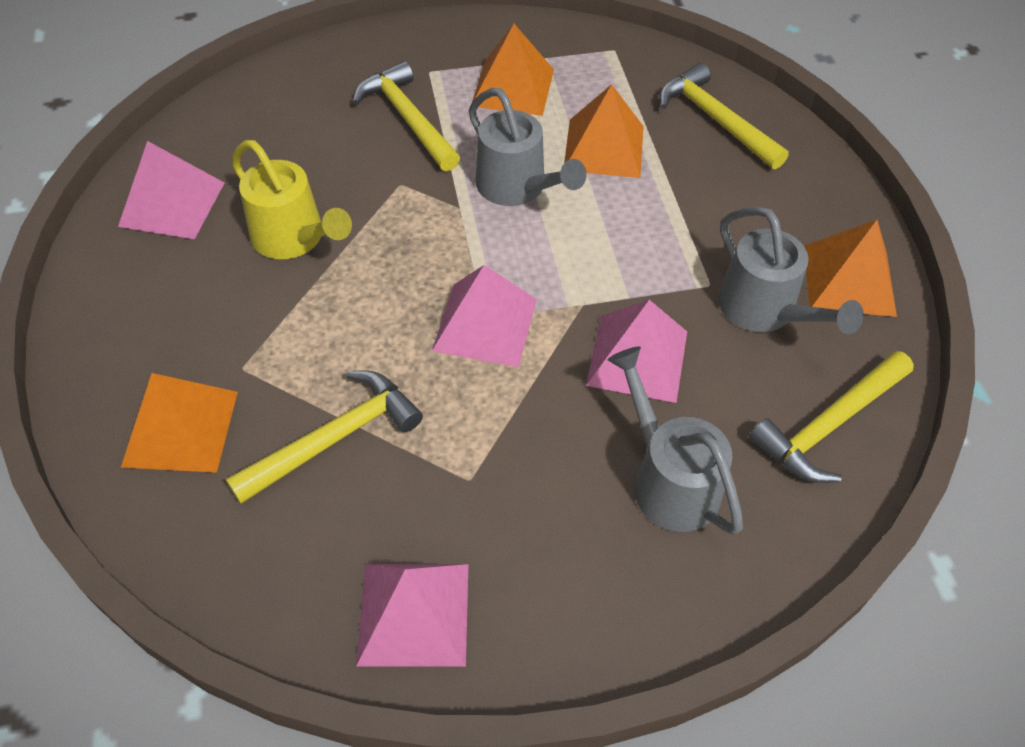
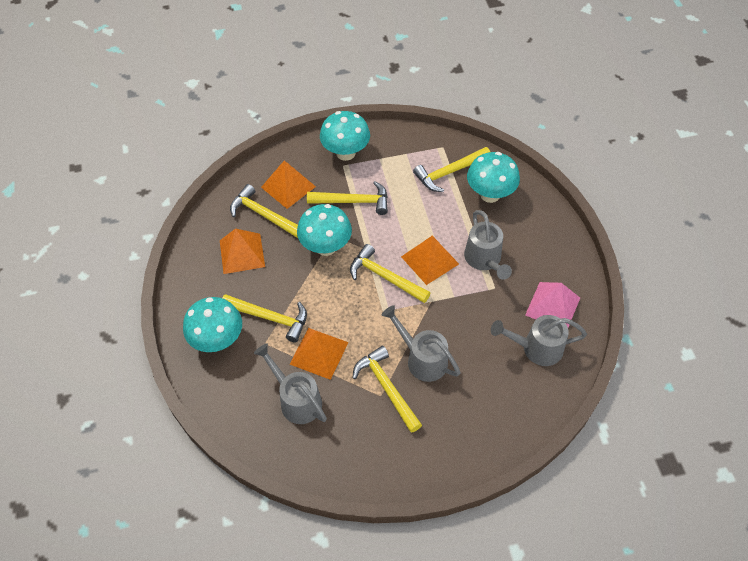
grey watering can: 3 -> 4
pink pyramid: 4 -> 1
turquoise mushroom: 0 -> 4
yellow hammer: 4 -> 6
yellow watering can: 1 -> 0

